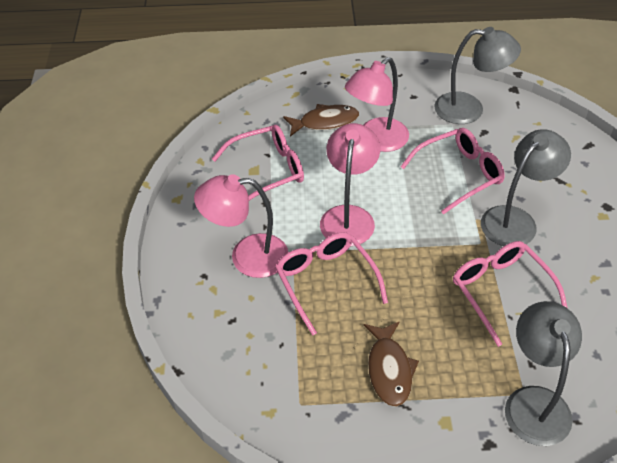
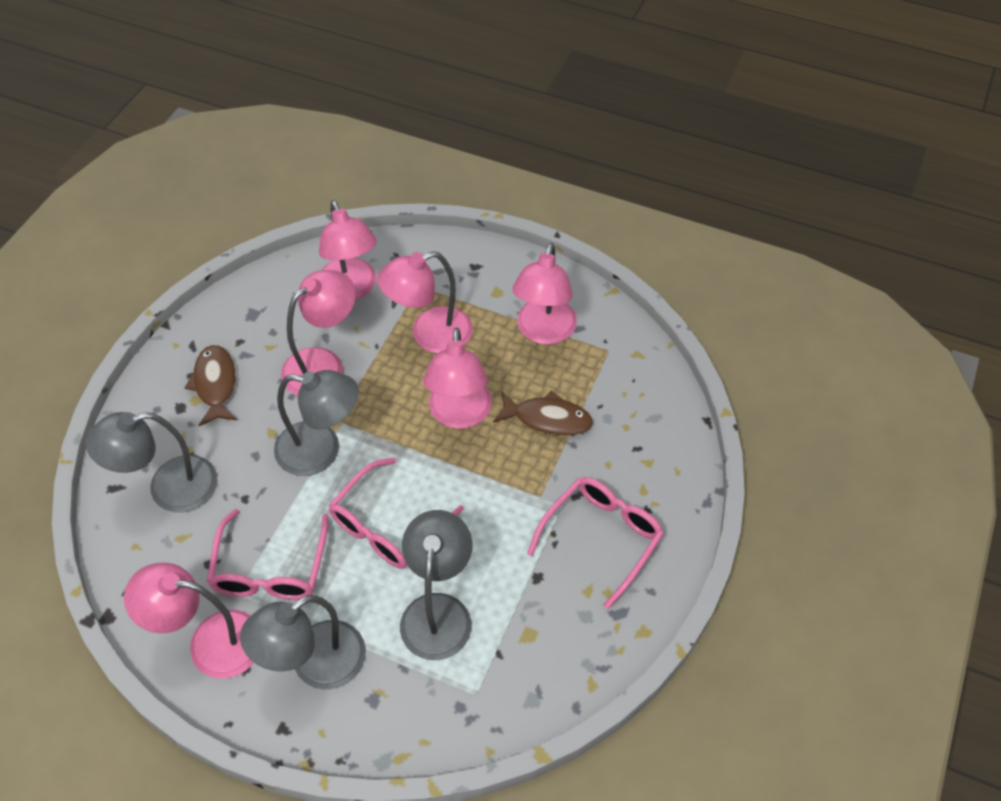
grey lamp: 3 -> 4
pink glasses: 4 -> 3
pink lamp: 3 -> 6

